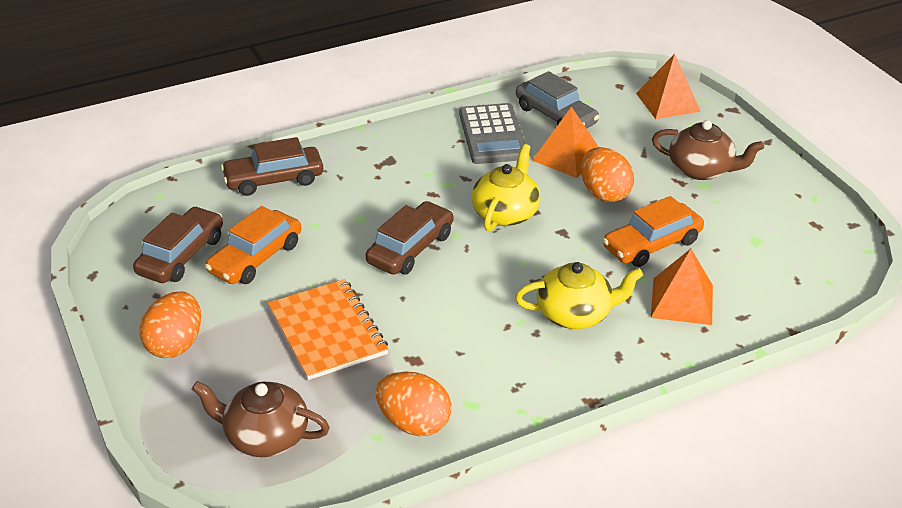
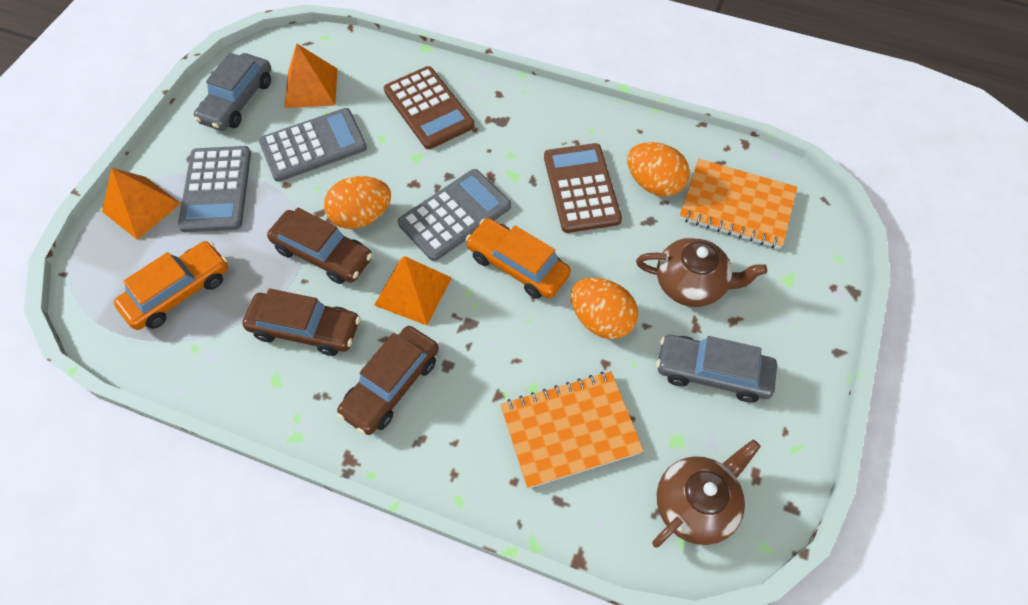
brown calculator: 0 -> 2
grey calculator: 1 -> 3
grey car: 1 -> 2
orange notebook: 1 -> 2
yellow teapot: 2 -> 0

